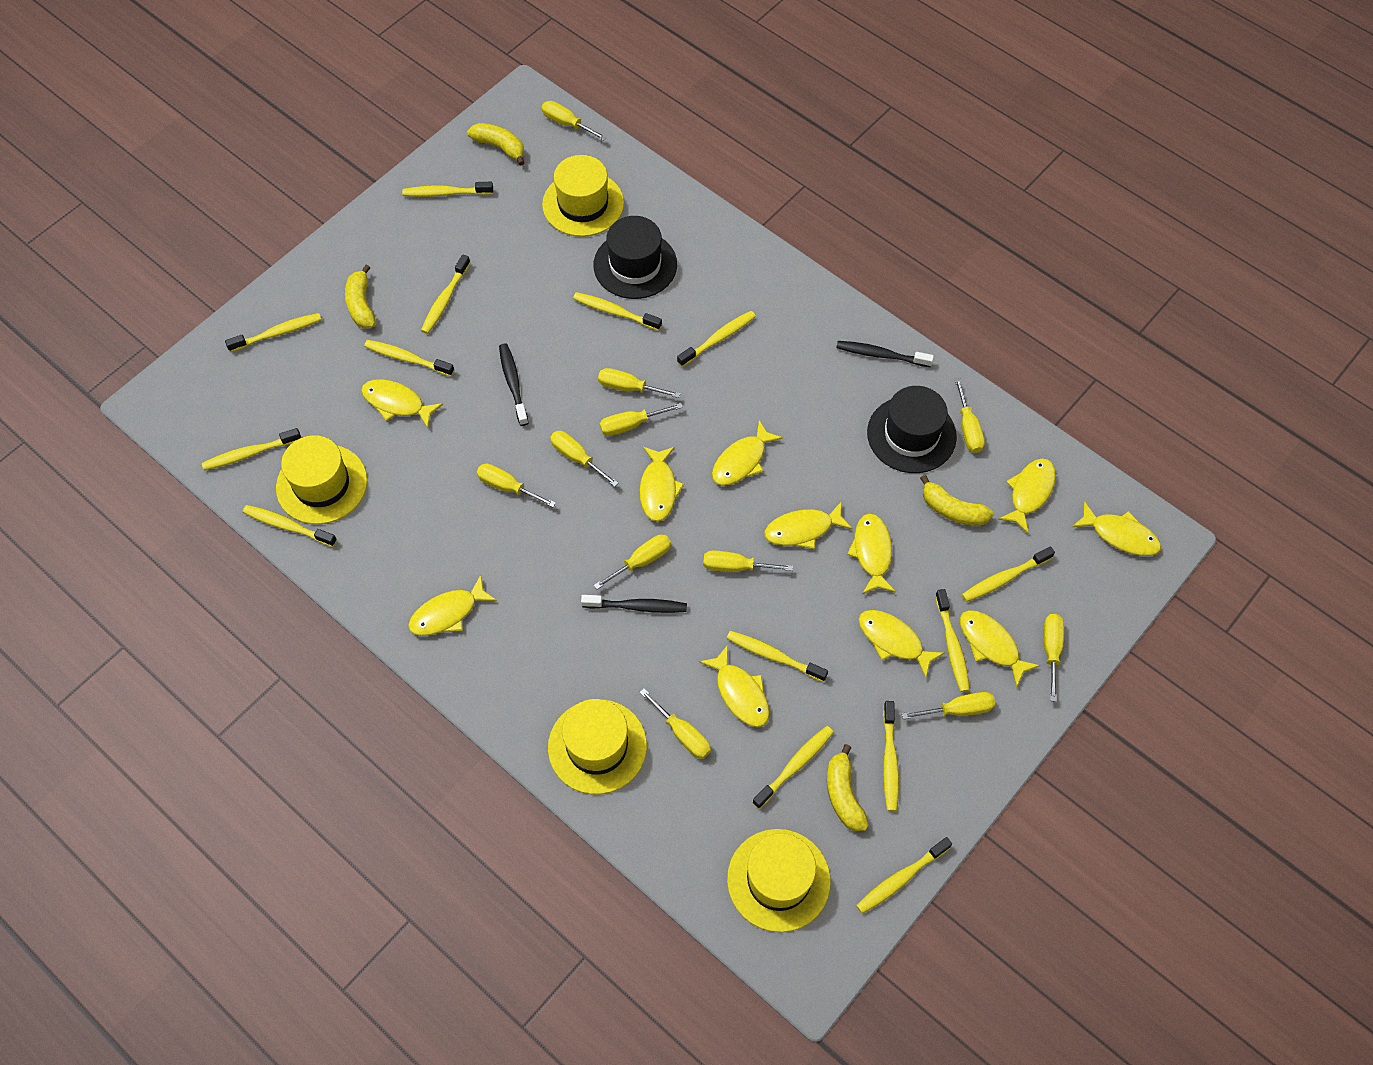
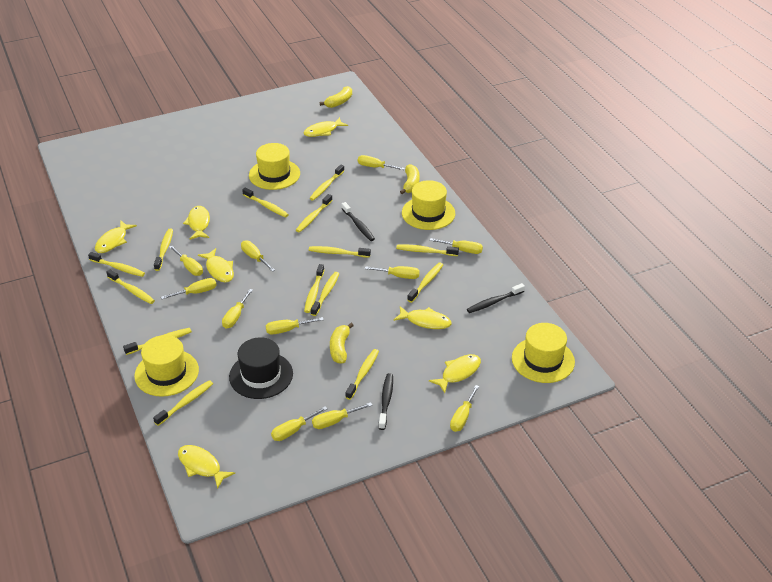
black hat: 2 -> 1
yellow banana: 4 -> 3
yellow fish: 11 -> 7

